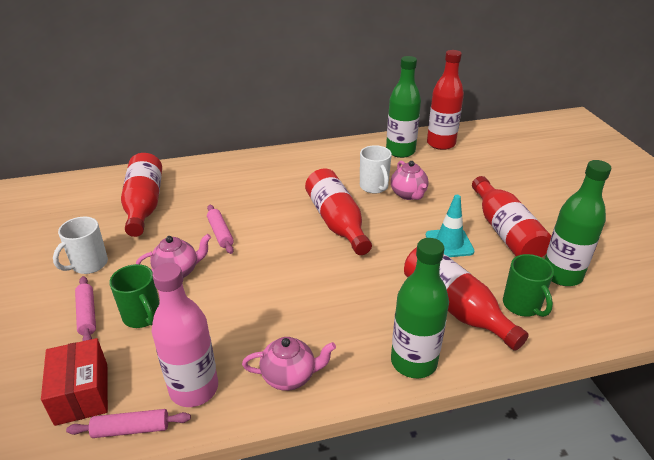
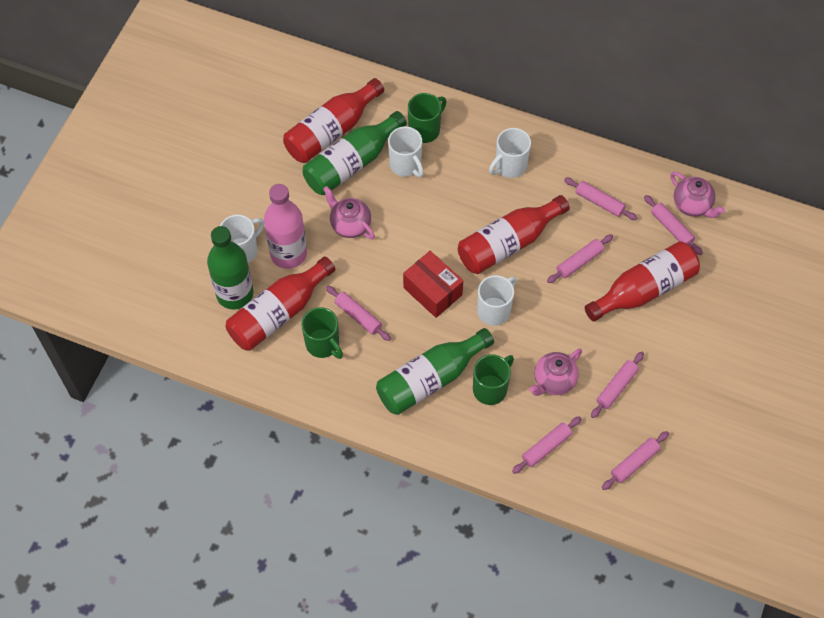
green mug: 2 -> 3
pink rolling pin: 3 -> 7
red bottle: 5 -> 4
turquoise traffic cone: 1 -> 0
white mug: 2 -> 4

